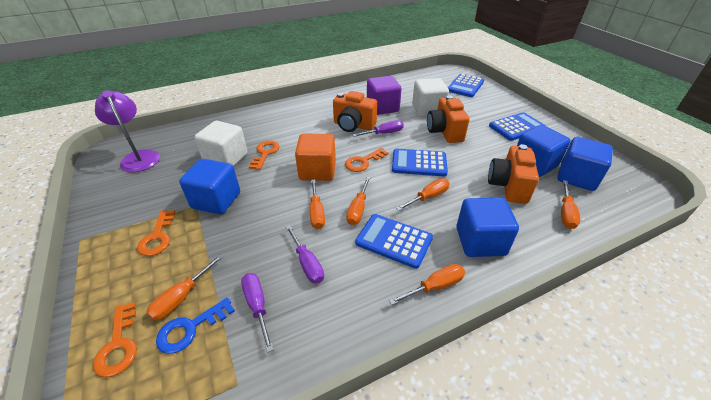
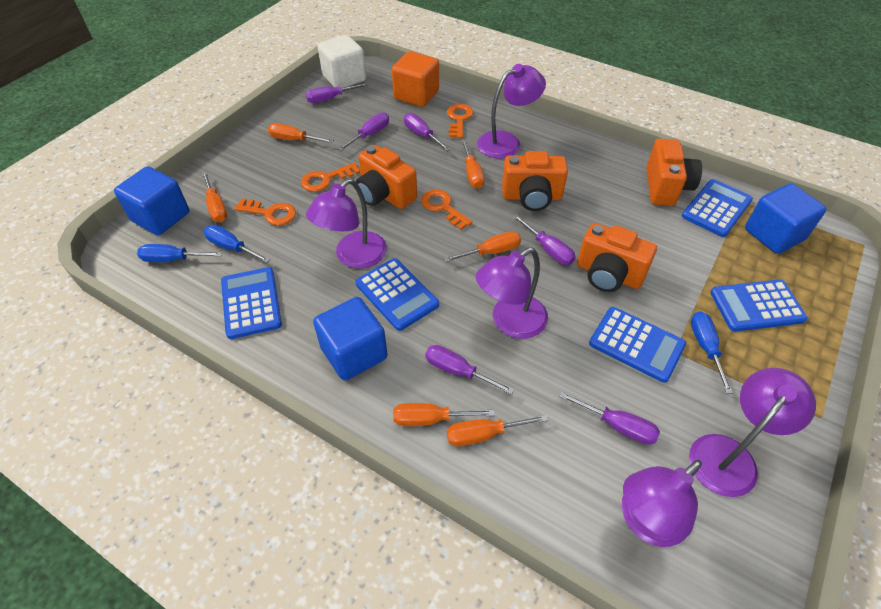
blue calculator: 4 -> 5
blue cube: 4 -> 3
blue key: 1 -> 0
blue screwdriver: 0 -> 3
orange camera: 3 -> 4
purple cube: 1 -> 0
purple lamp: 1 -> 5
purple screwdriver: 3 -> 6
white cube: 2 -> 1

